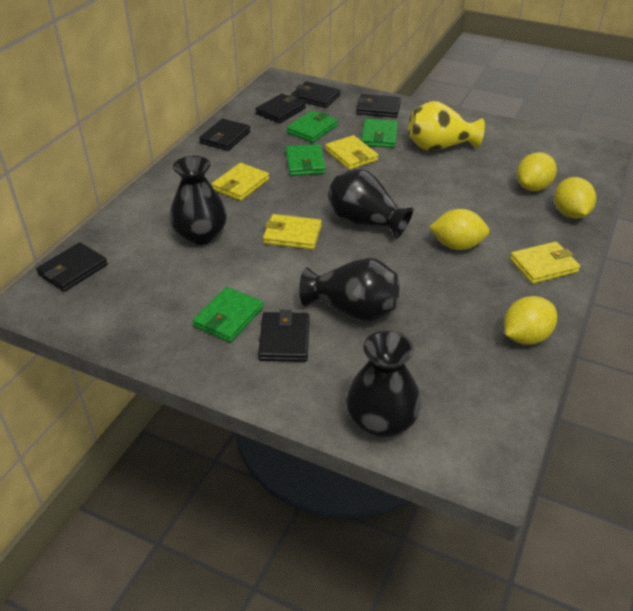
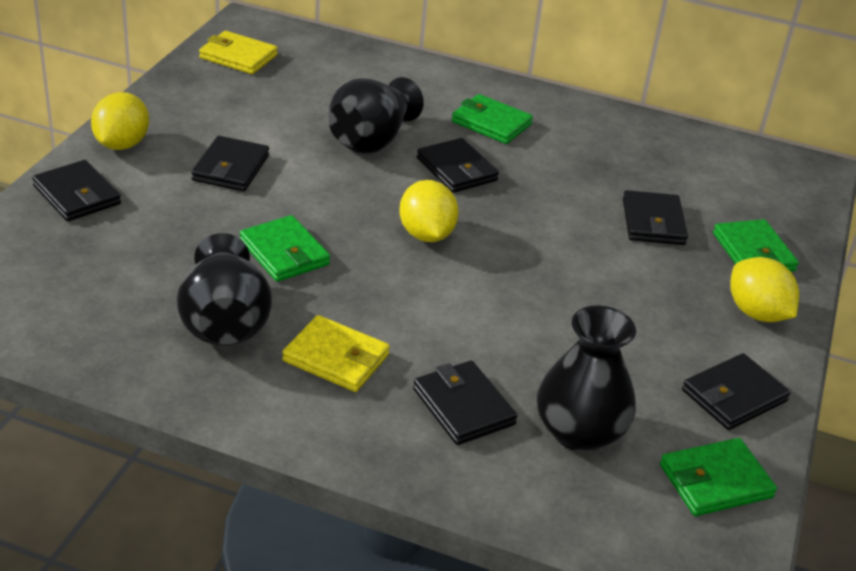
black vase: 4 -> 3
yellow lemon: 4 -> 3
yellow vase: 1 -> 0
yellow wallet: 4 -> 2

